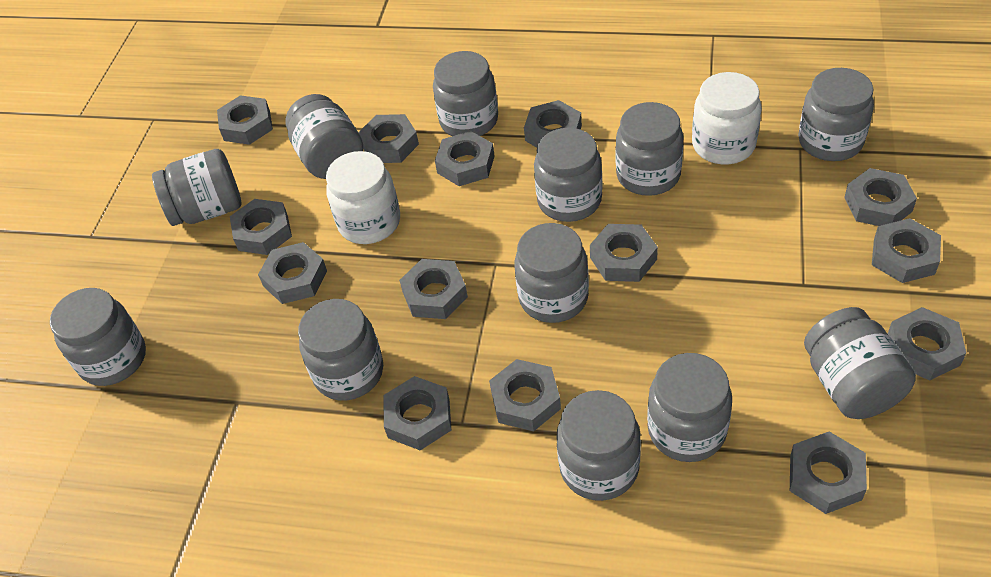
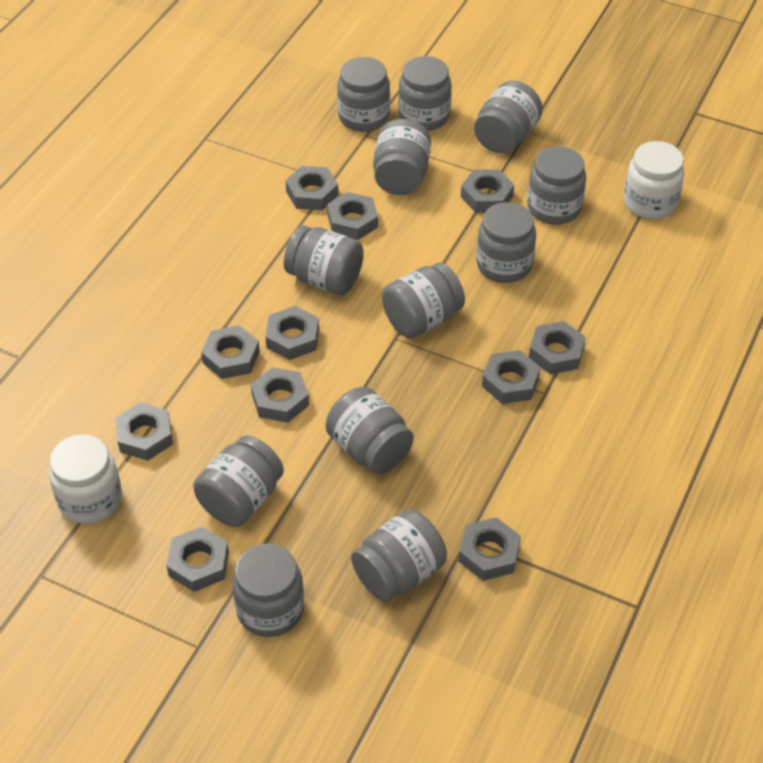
grey nut: 14 -> 11

